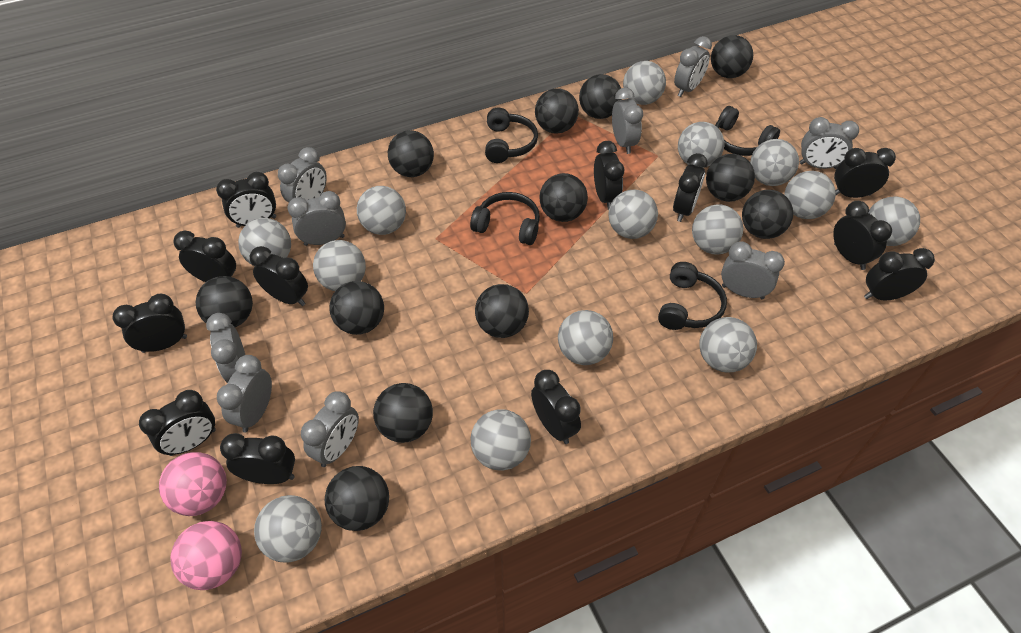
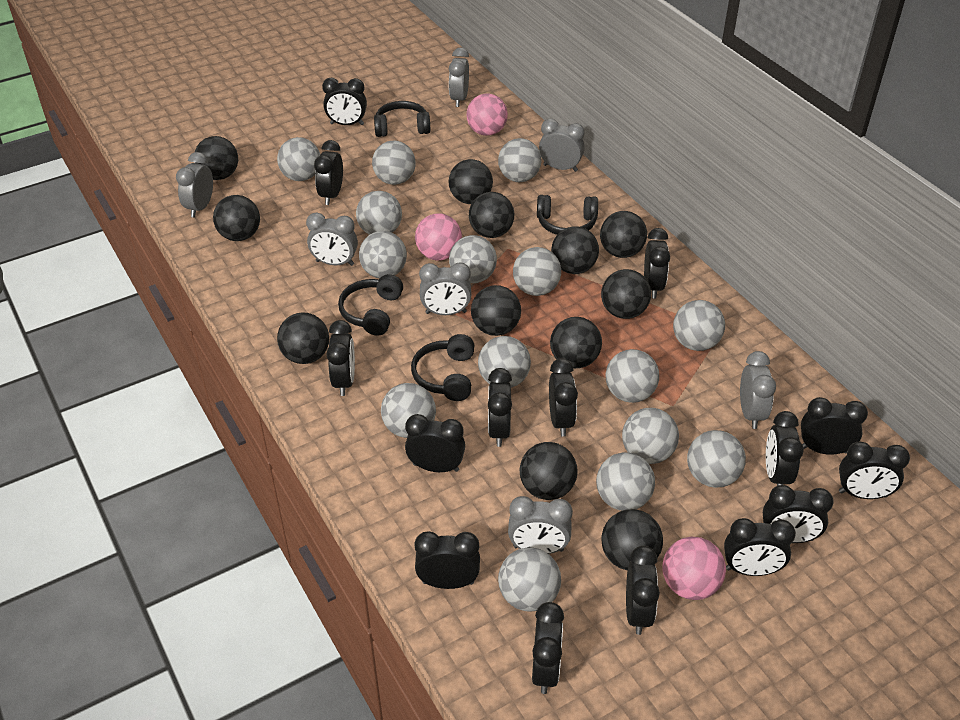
black clock: 12 -> 15
grey ball: 14 -> 15
grey clock: 9 -> 7
pink ball: 2 -> 3

